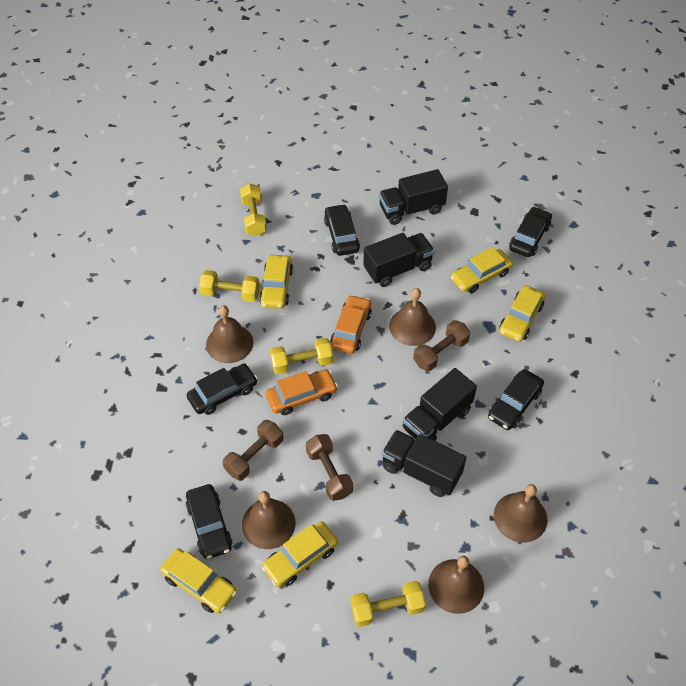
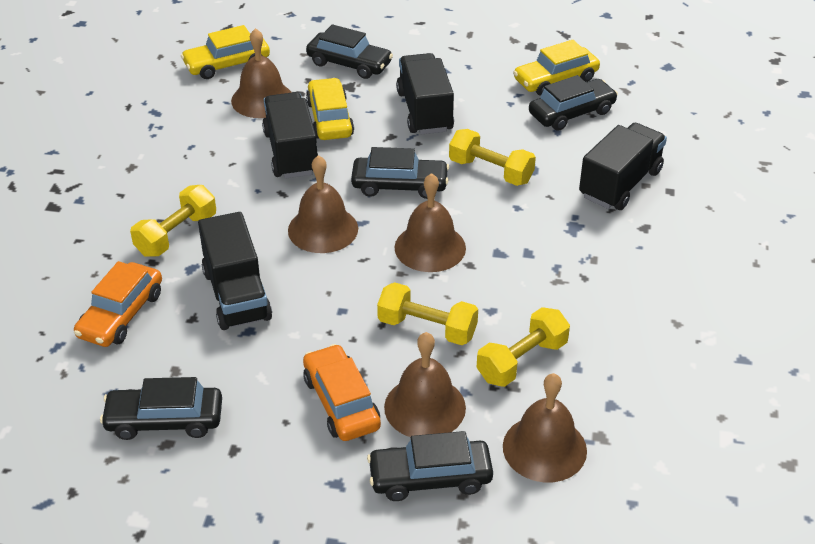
brown dumbbell: 3 -> 0
yellow car: 5 -> 3

